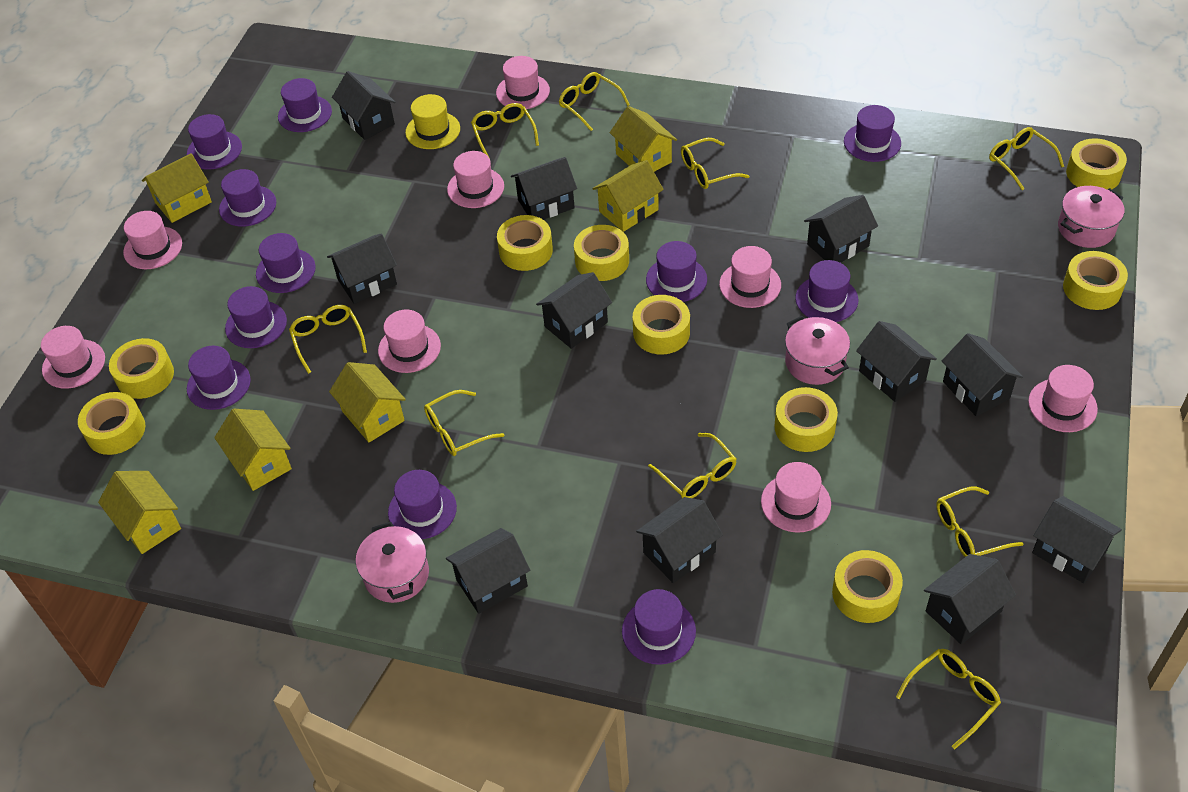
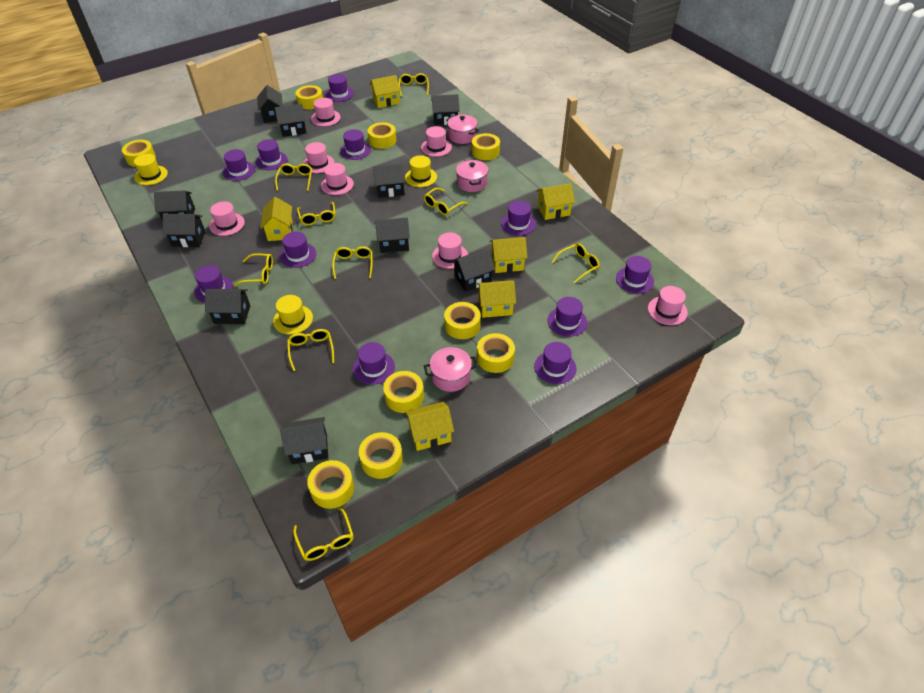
black house: 11 -> 10
pink hat: 8 -> 7
yellow hat: 1 -> 3

